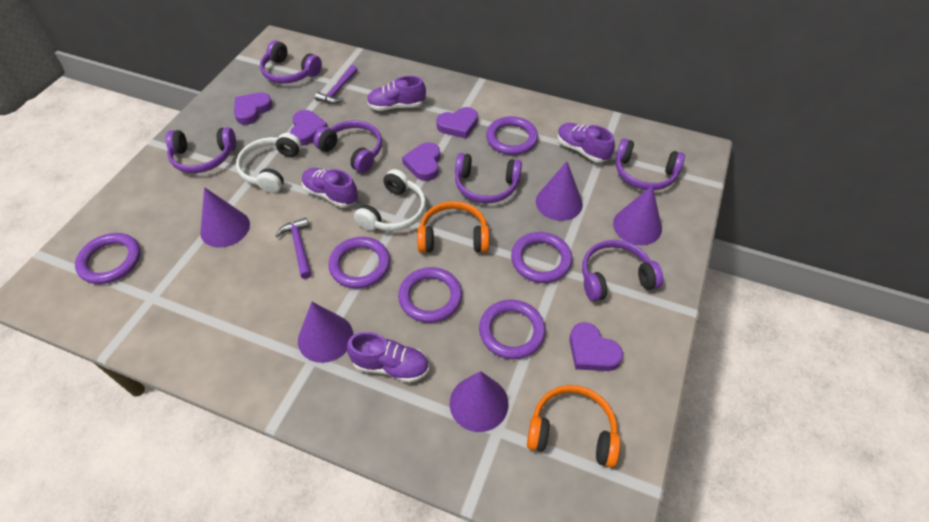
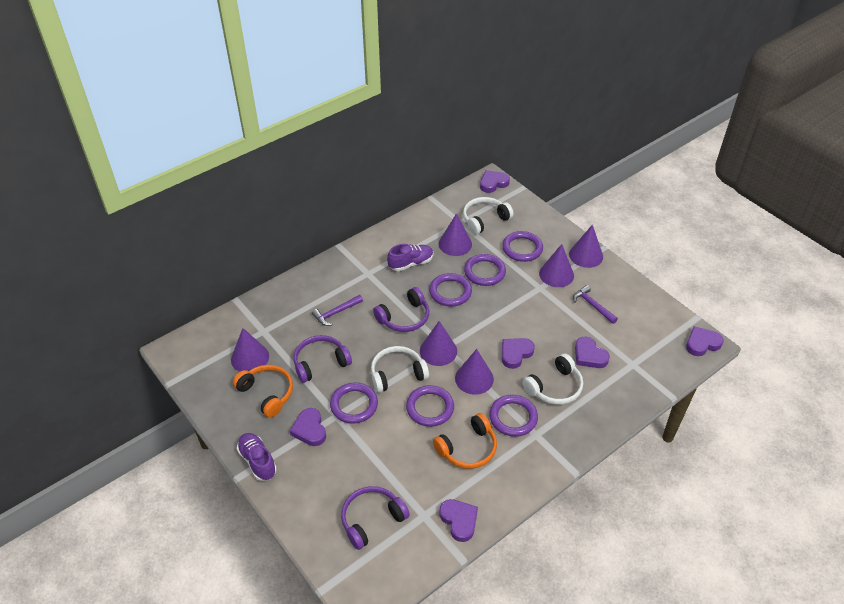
purple cone: 5 -> 6
purple headphones: 6 -> 3
purple heart: 5 -> 6
purple shoe: 4 -> 2
white headphones: 2 -> 3

